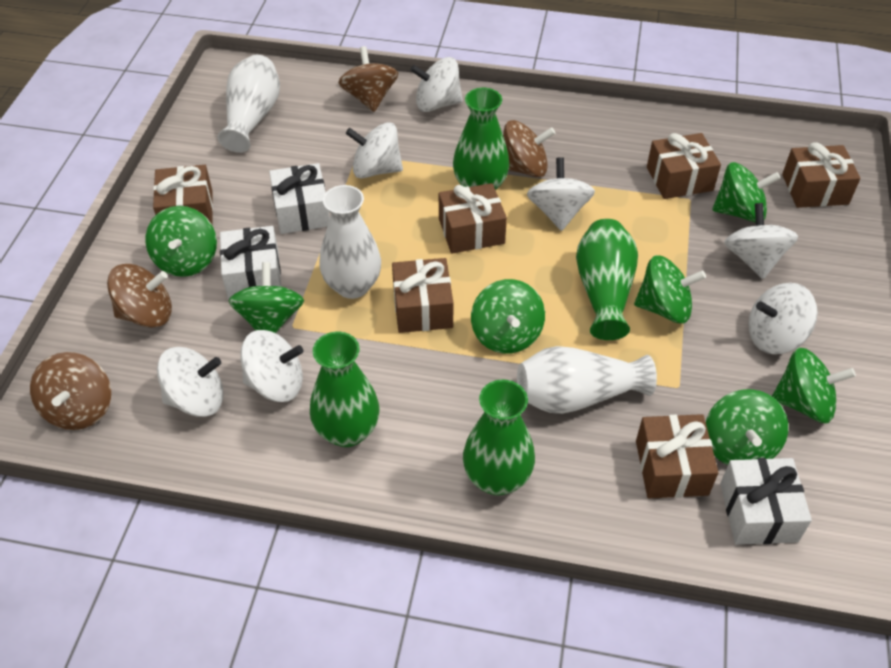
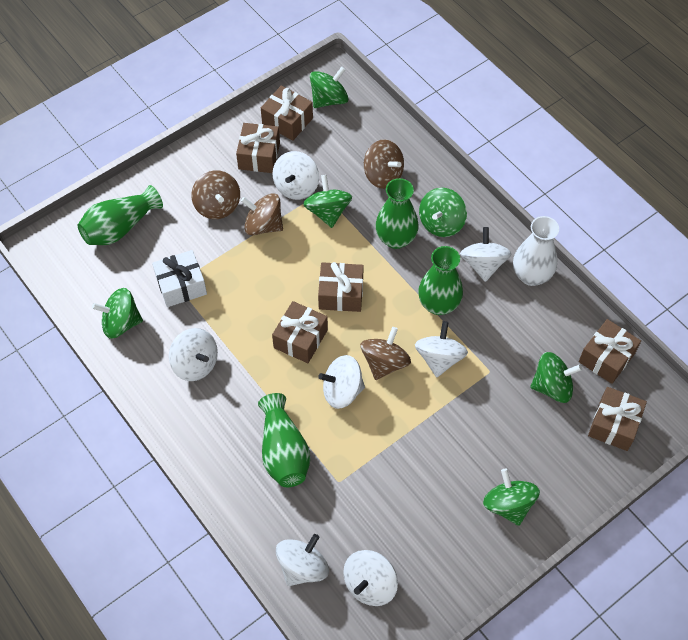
green spinning top: 7 -> 6
white gift: 3 -> 1
white vase: 3 -> 1

